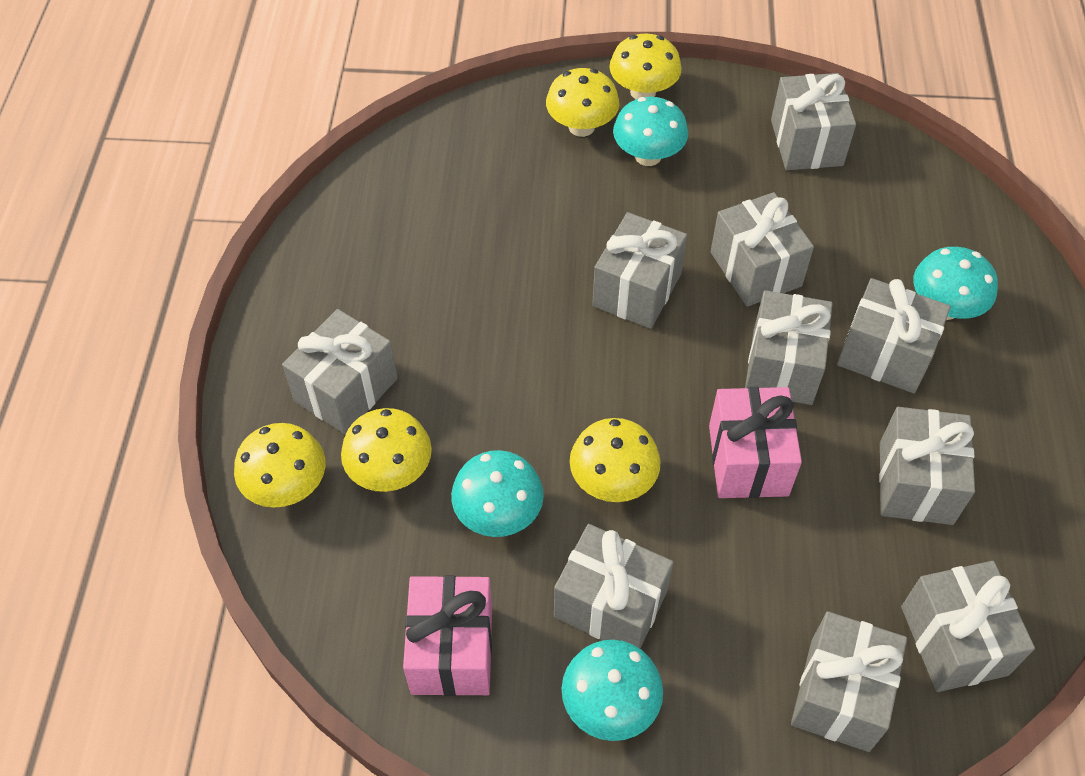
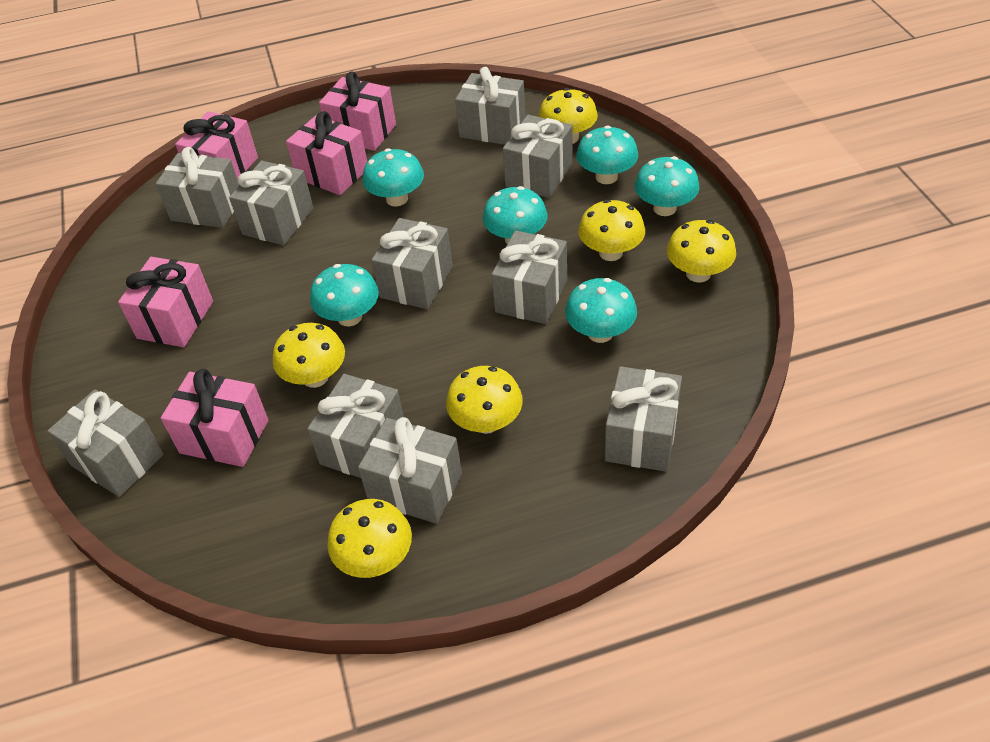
pink gift: 2 -> 5
turquoise mushroom: 4 -> 6
yellow mushroom: 5 -> 6

